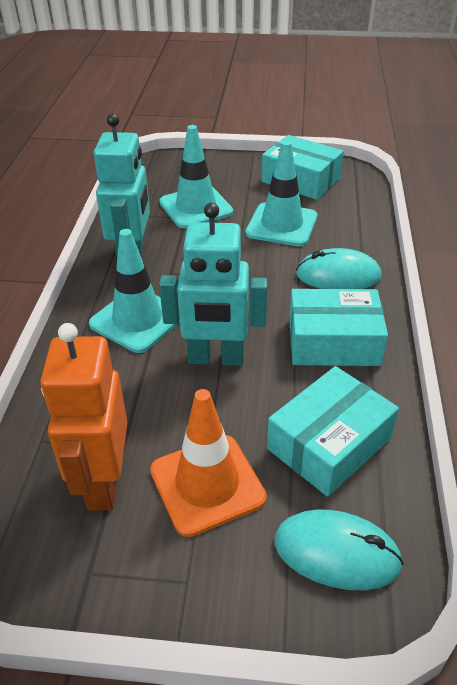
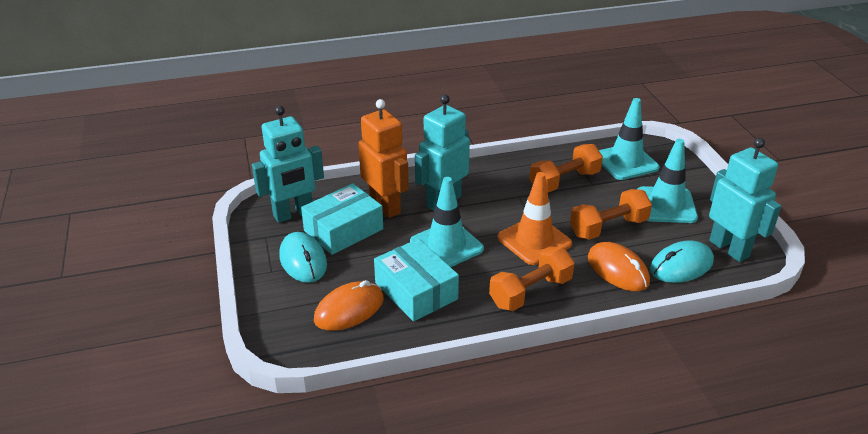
orange dumbbell: 0 -> 3
orange mouse: 0 -> 2
turquoise box: 3 -> 2
turquoise robot: 2 -> 3

